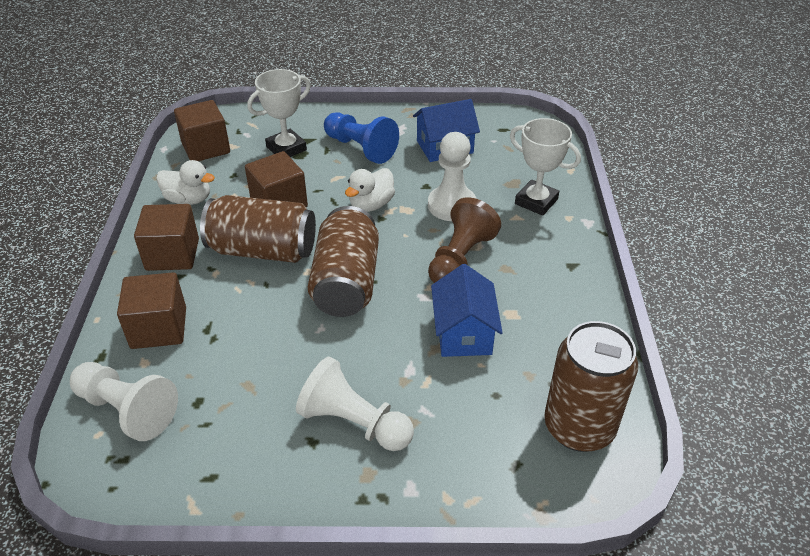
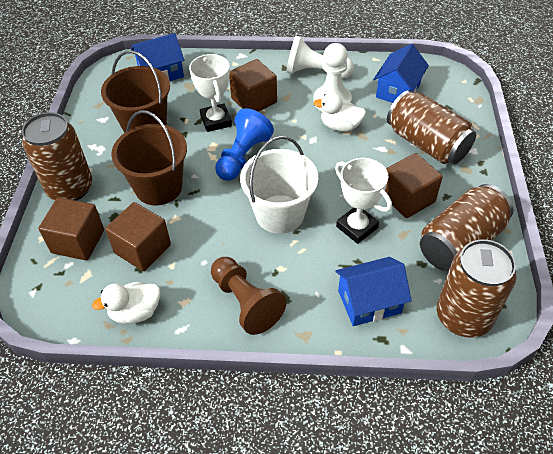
blue house: 2 -> 3
brown bucket: 0 -> 2
brown can: 3 -> 4
white bucket: 0 -> 1
white pawn: 3 -> 2

